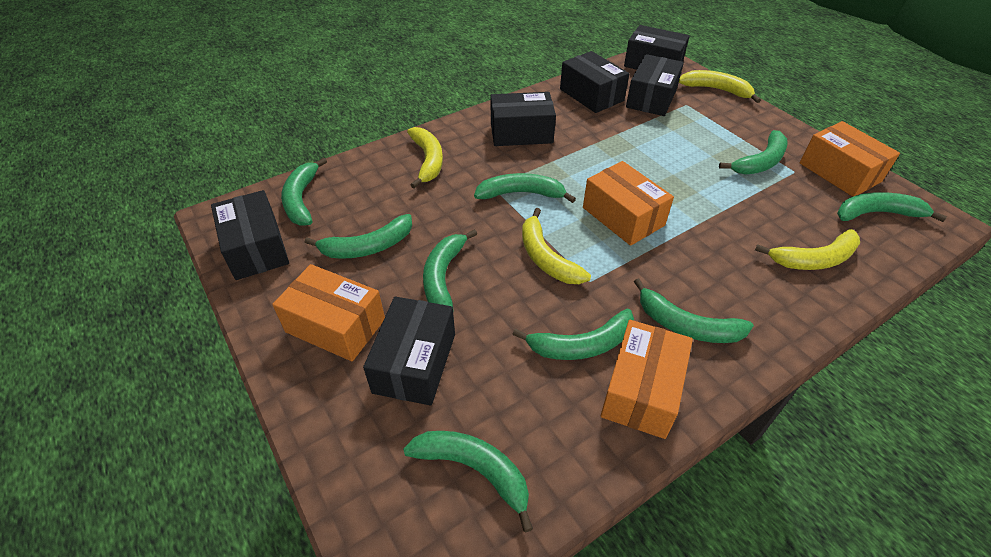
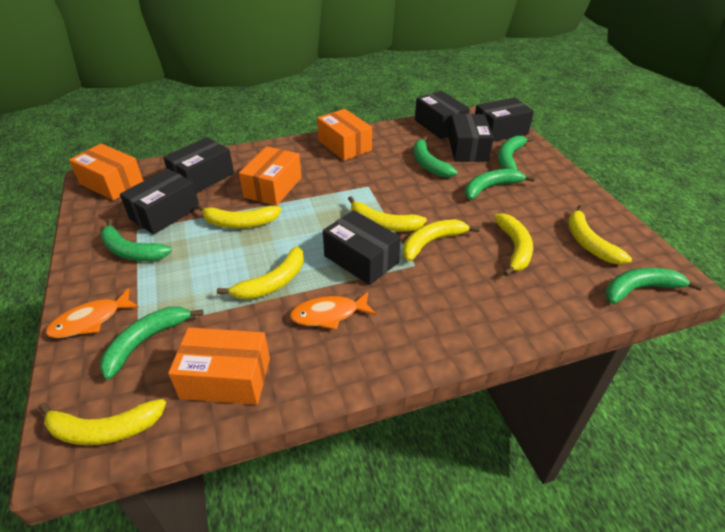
green banana: 9 -> 6
orange fish: 0 -> 2
yellow banana: 4 -> 7

